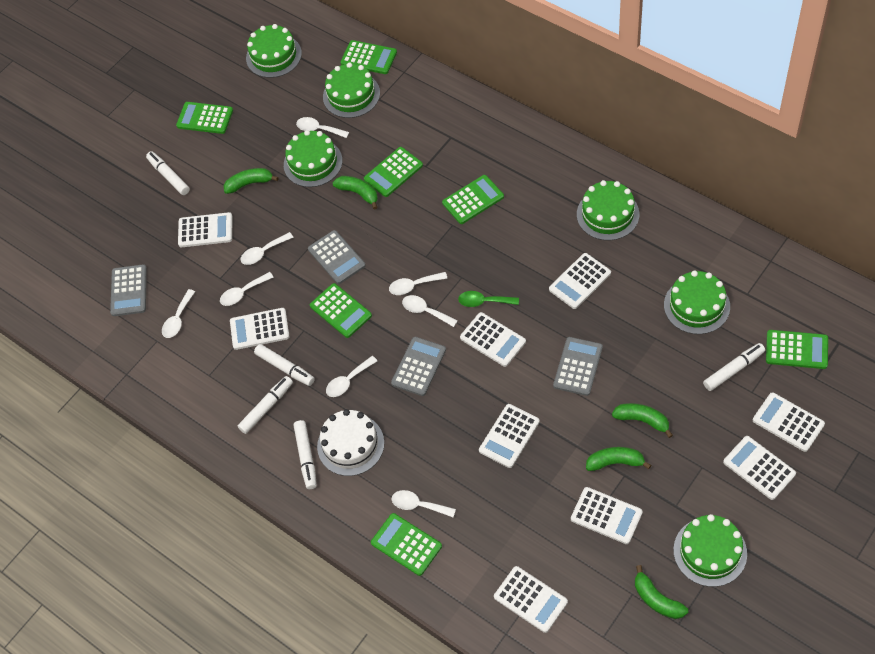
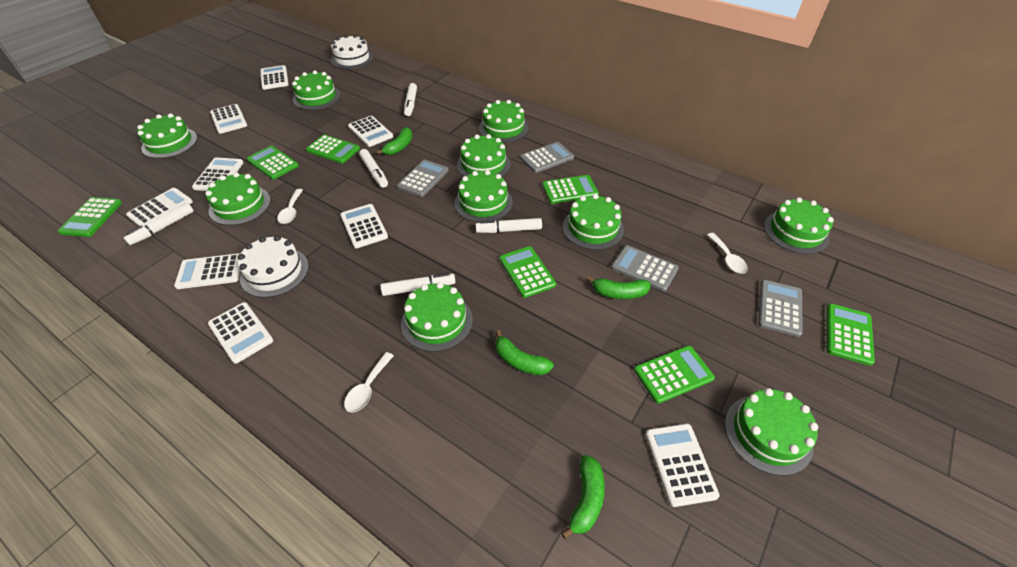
green banana: 5 -> 4
green cake: 6 -> 10
green spoon: 1 -> 0
white cake: 1 -> 2
white spoon: 8 -> 3

